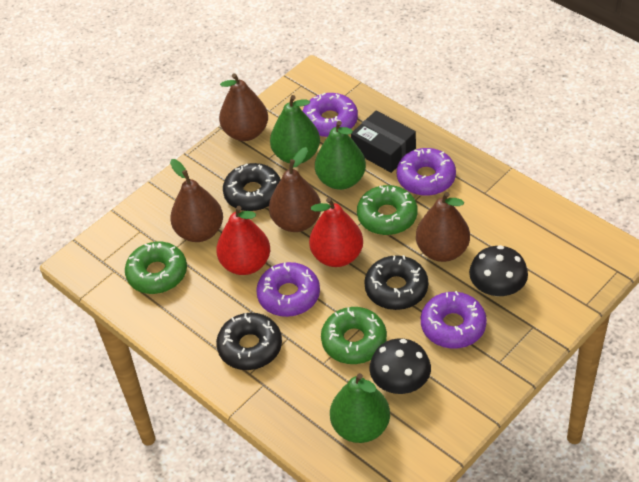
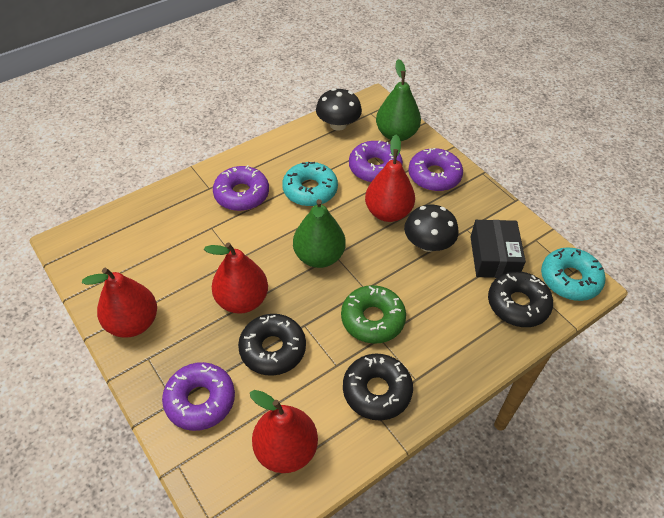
brown pear: 4 -> 0
green donut: 3 -> 1
green pear: 3 -> 2
red pear: 2 -> 4
turquoise donut: 0 -> 2

